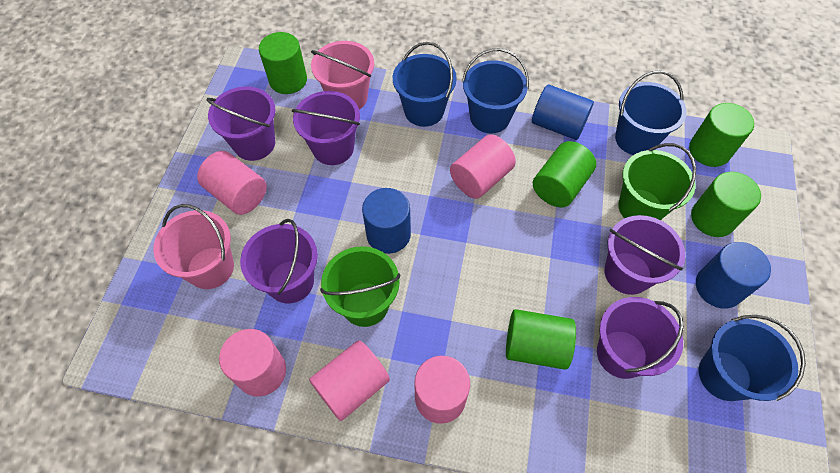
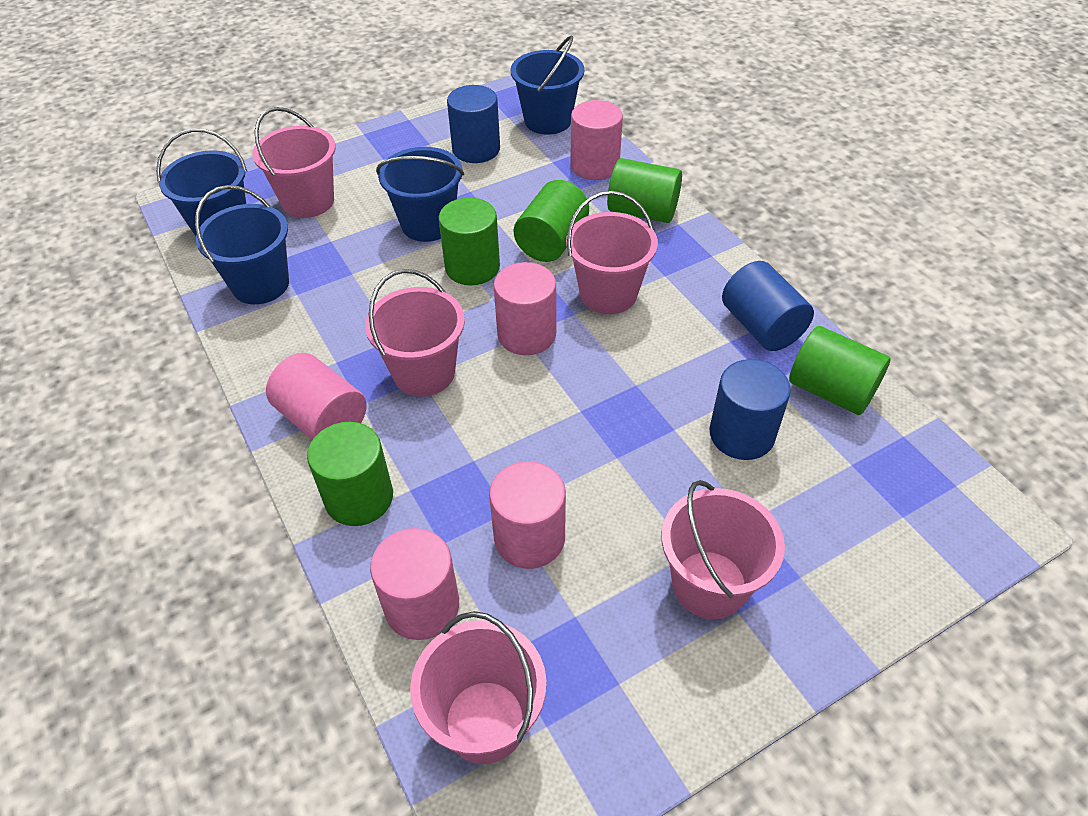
green bucket: 2 -> 0
pink bucket: 2 -> 5
purple bucket: 5 -> 0

